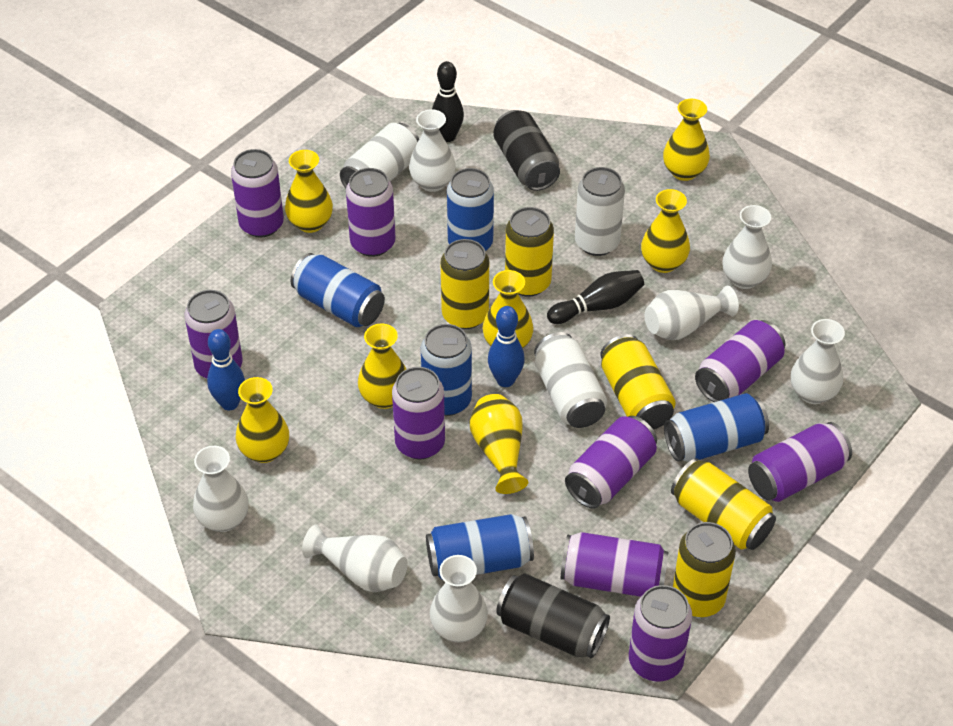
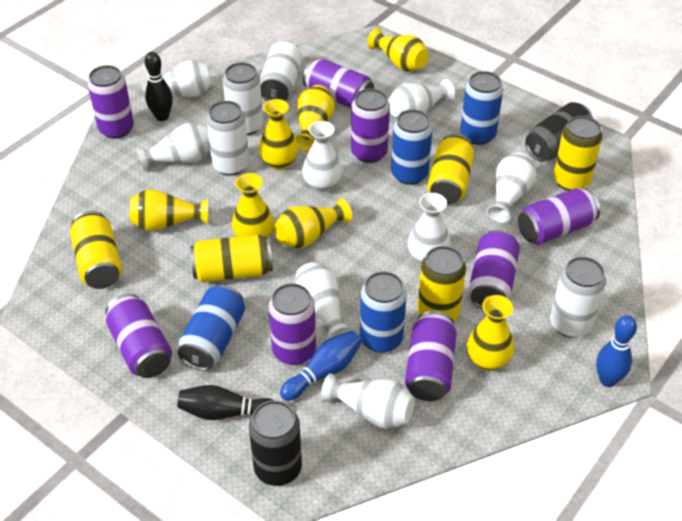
blue can: 5 -> 4
purple can: 9 -> 8
white can: 3 -> 4
white vase: 7 -> 8

